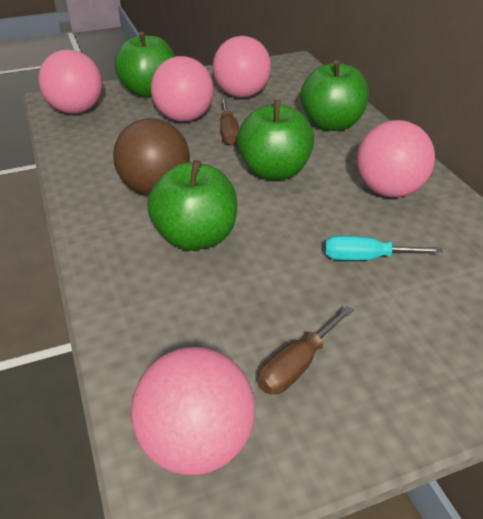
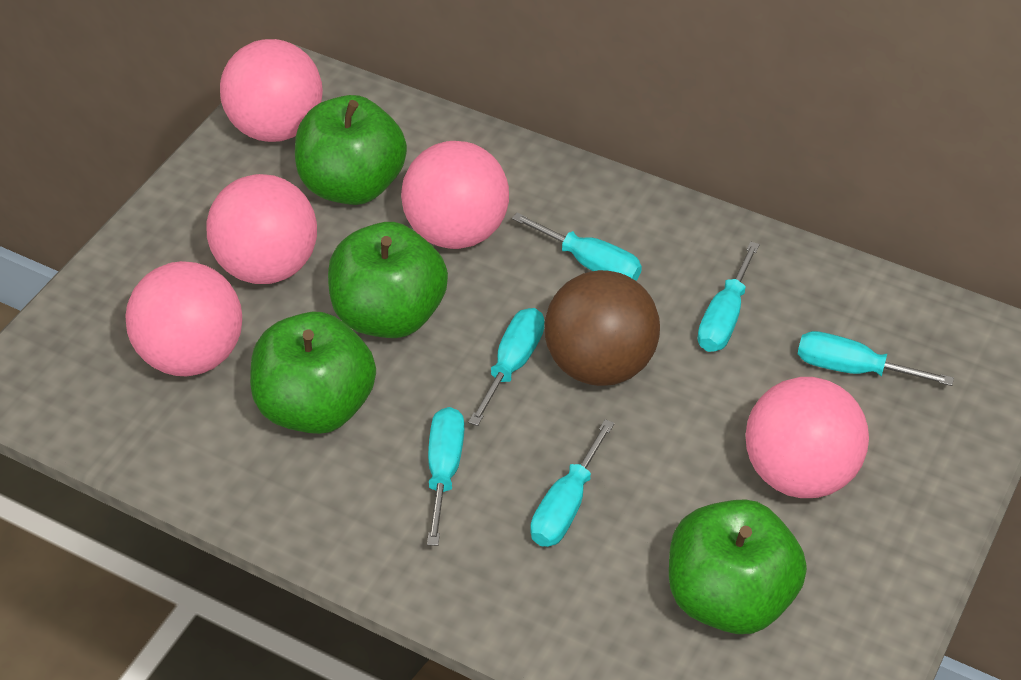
brown screwdriver: 2 -> 0
turquoise screwdriver: 1 -> 6

